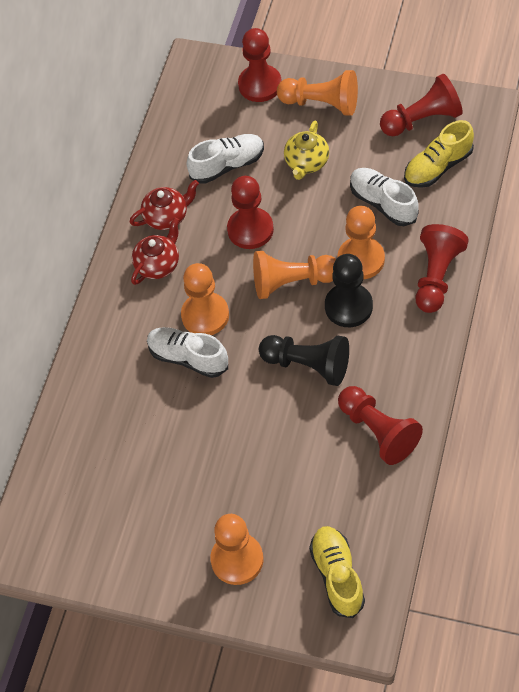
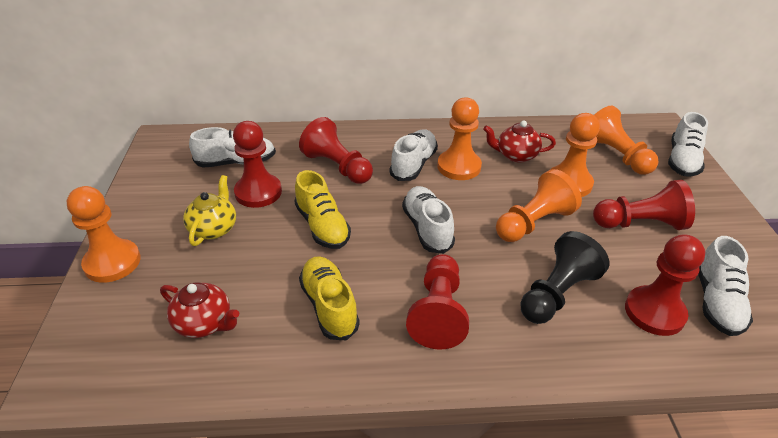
black pawn: 2 -> 1
white shoe: 3 -> 5

